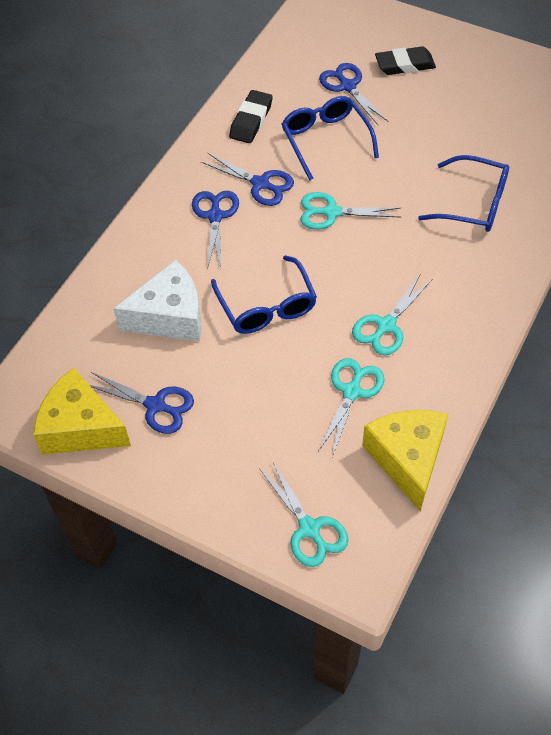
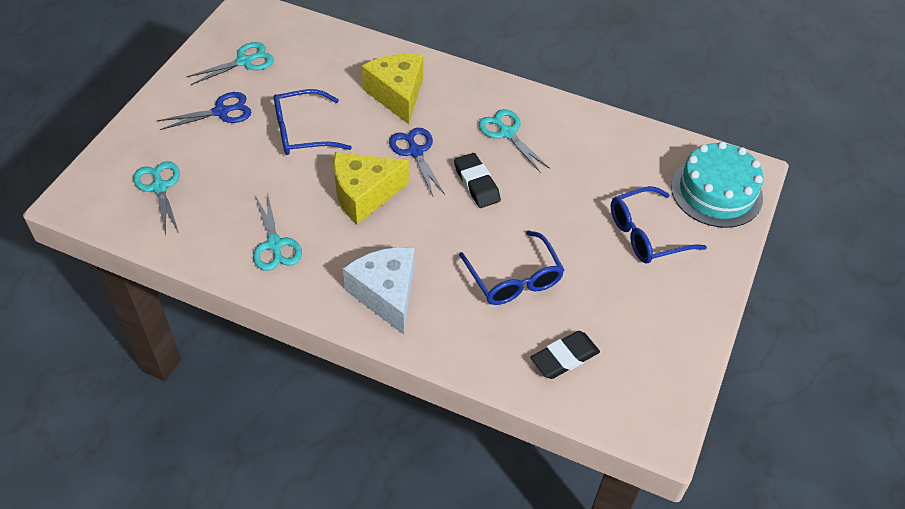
blue scissors: 4 -> 2
turquoise cake: 0 -> 1

